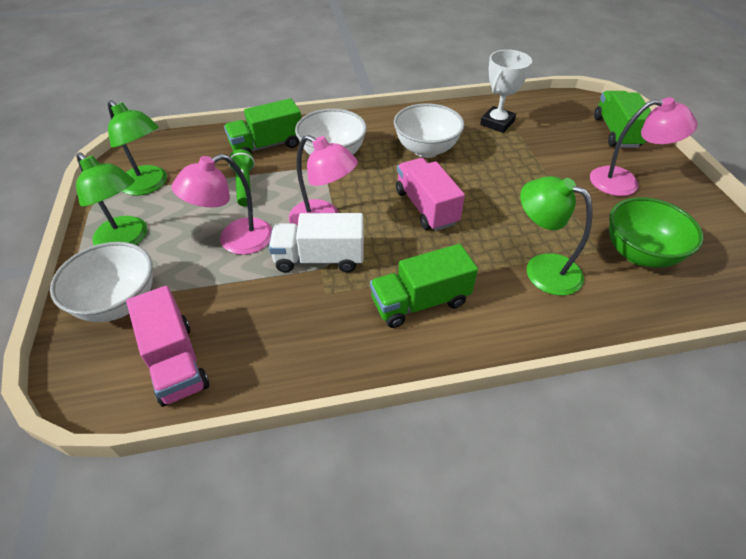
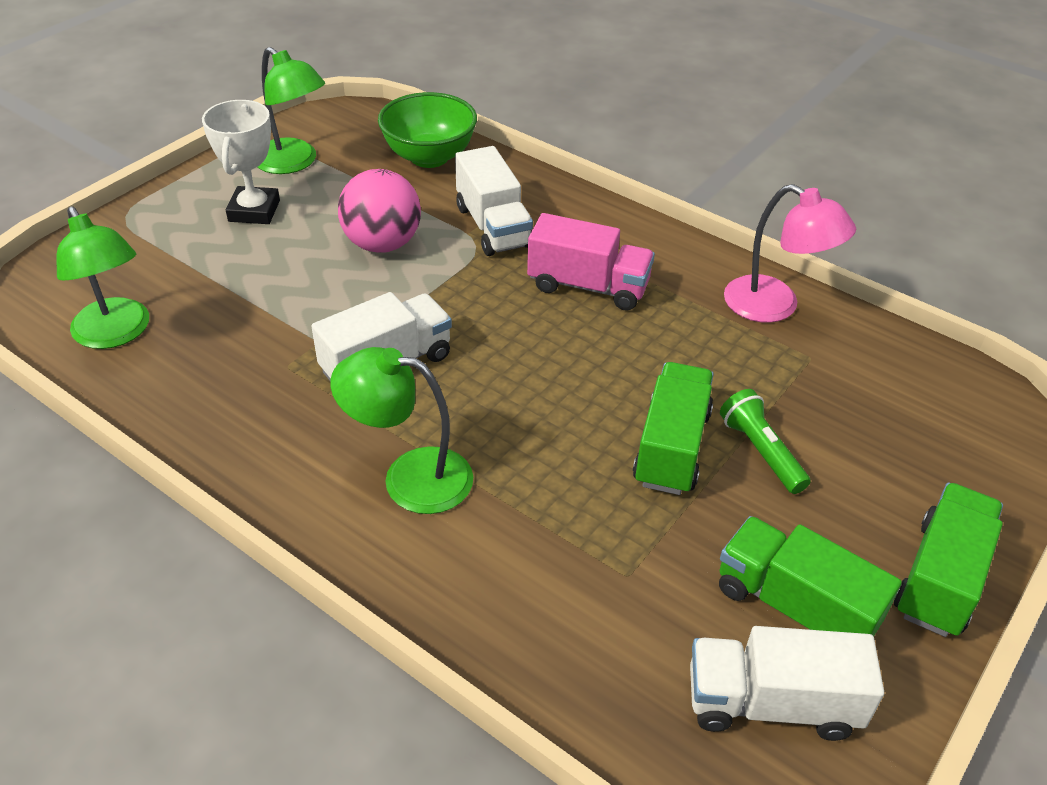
pink ball: 0 -> 1
pink lamp: 3 -> 1
pink truck: 2 -> 1
white bowl: 3 -> 0
white truck: 1 -> 3

